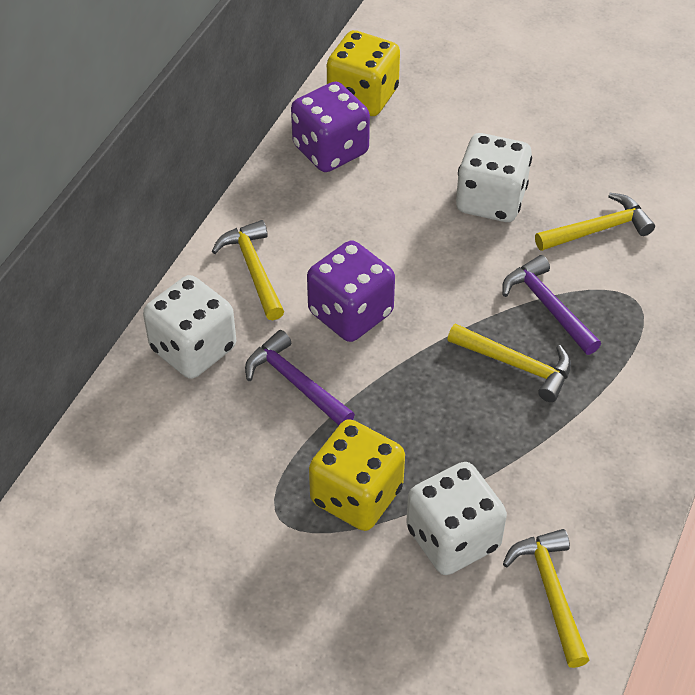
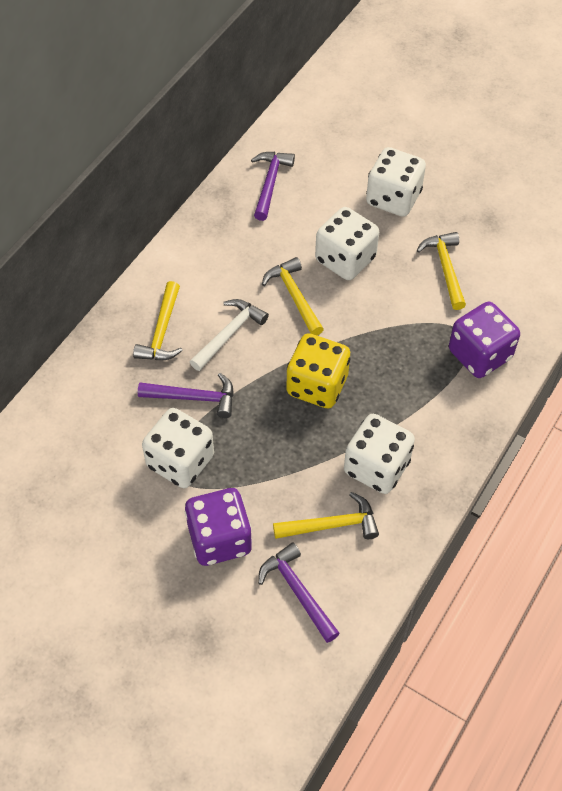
purple hammer: 2 -> 3
white dice: 3 -> 4
white hammer: 0 -> 1
yellow dice: 2 -> 1

